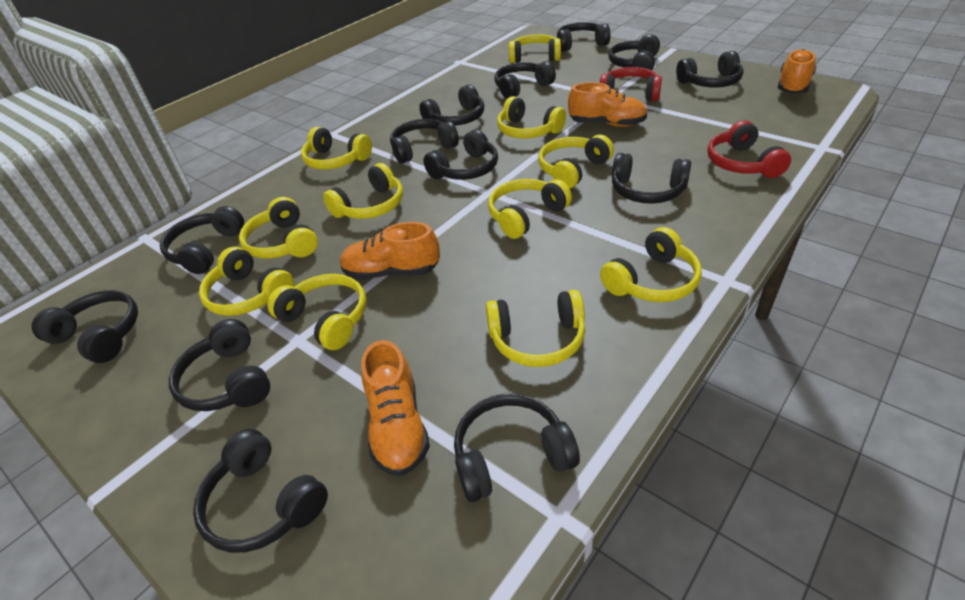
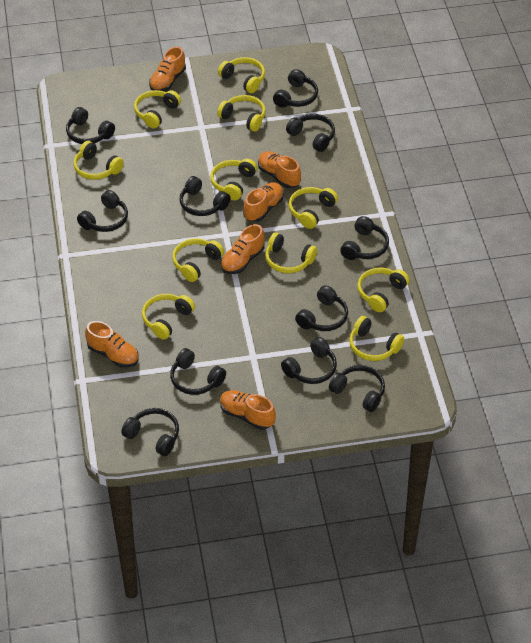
black headphones: 13 -> 11
orange shoe: 4 -> 6
red headphones: 2 -> 0

